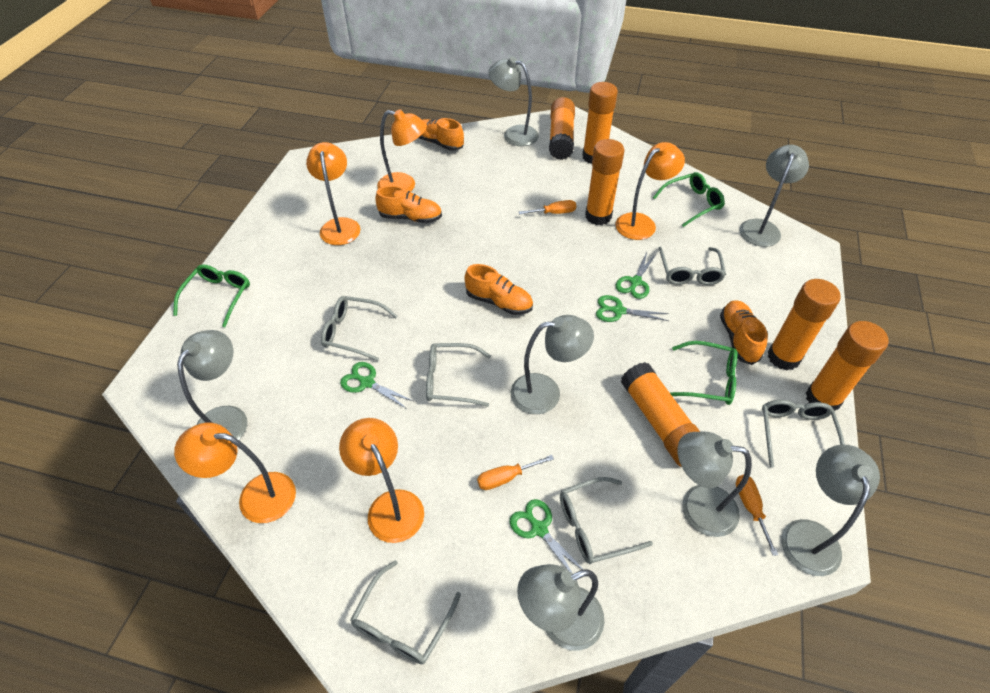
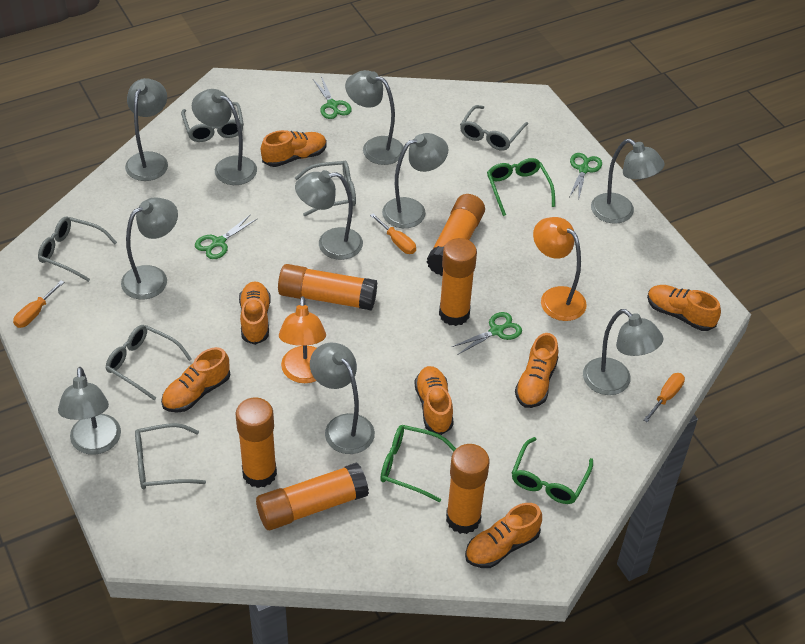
grey lamp: 7 -> 10
orange lamp: 5 -> 2
orange shoe: 4 -> 7

